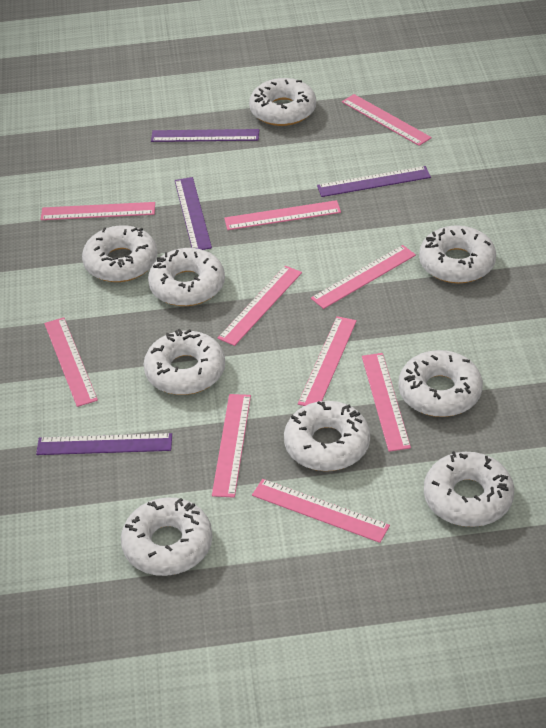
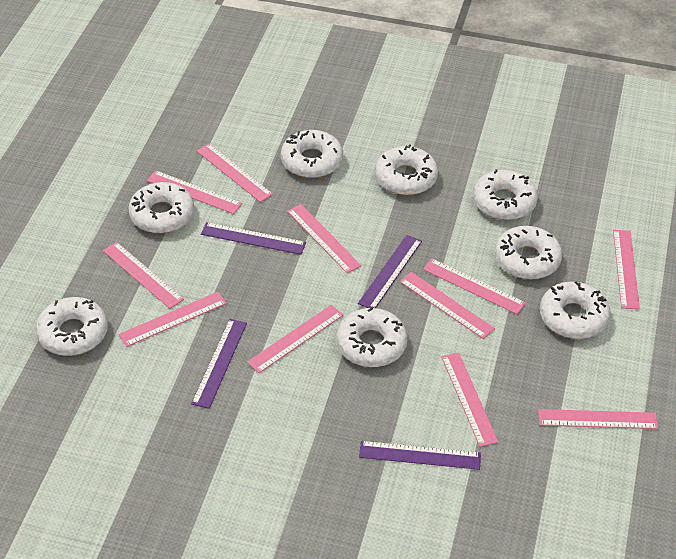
pink ruler: 10 -> 11
white donut: 9 -> 8

